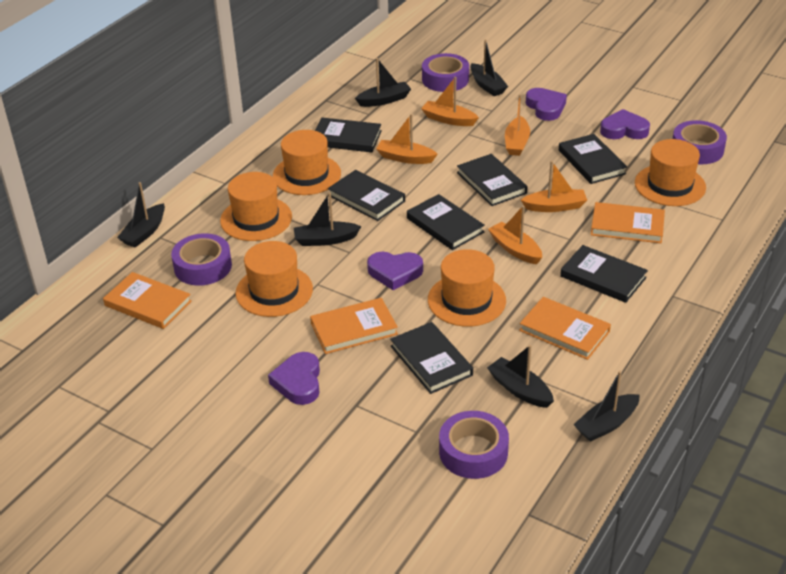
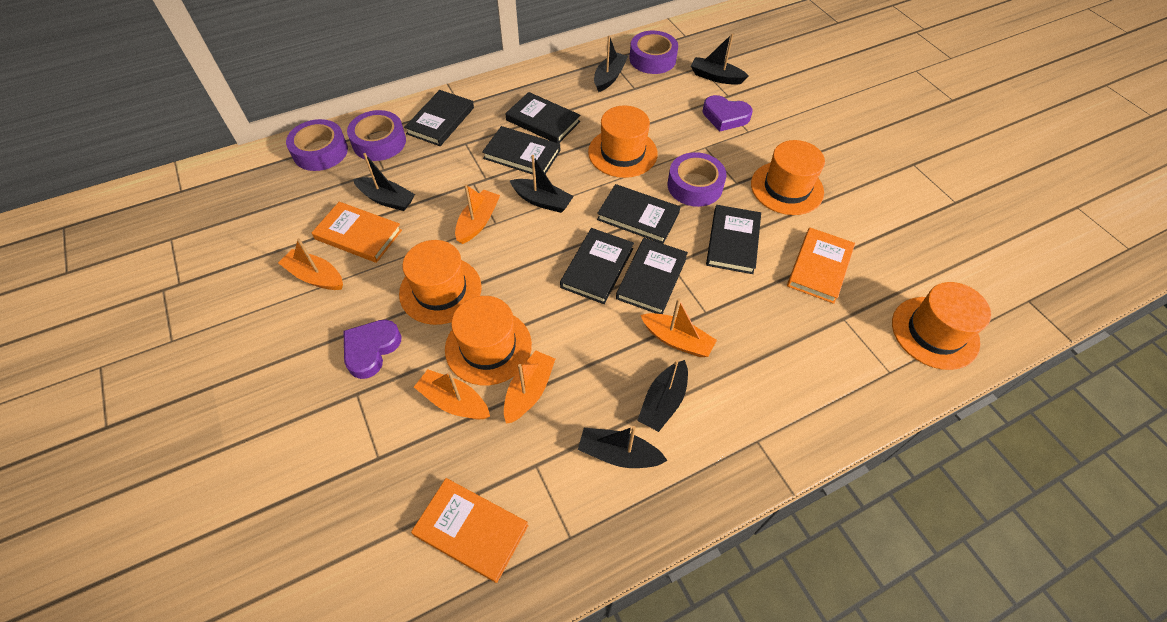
orange book: 4 -> 3
purple heart: 4 -> 2

